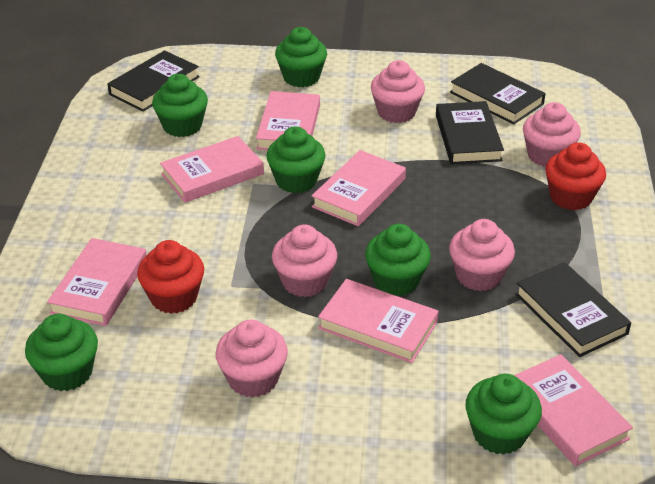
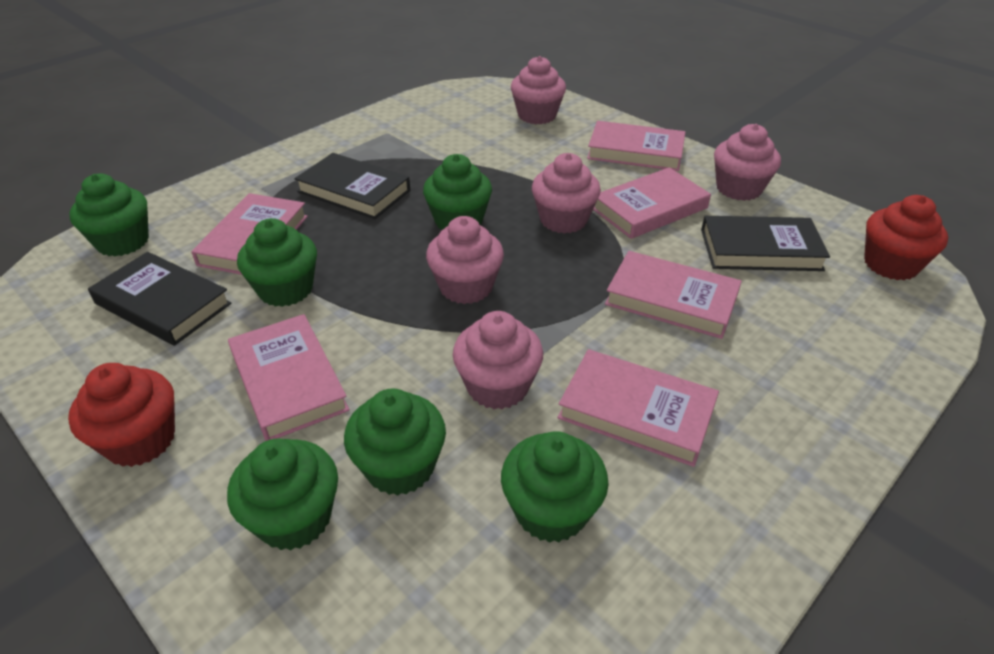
black book: 4 -> 3

